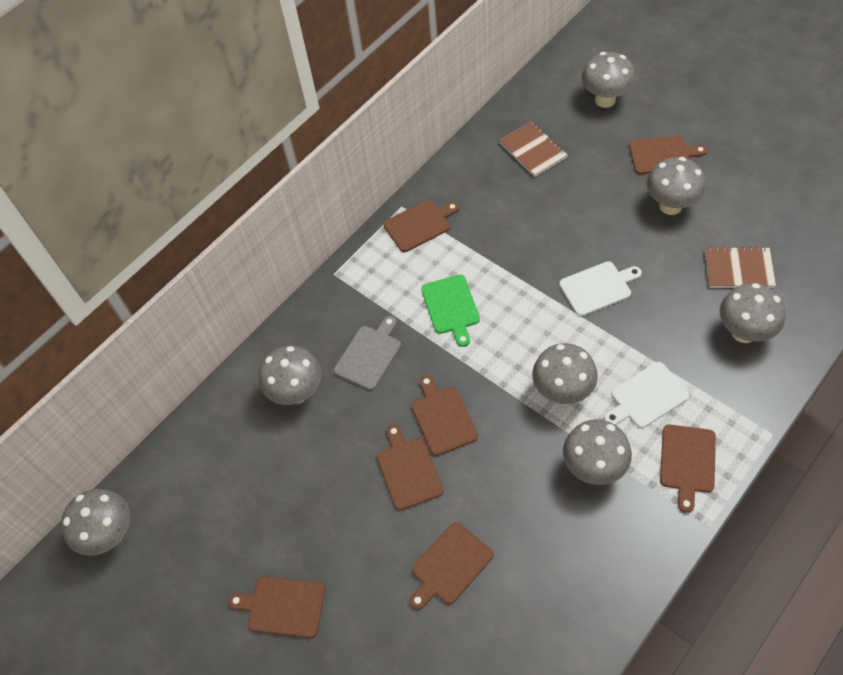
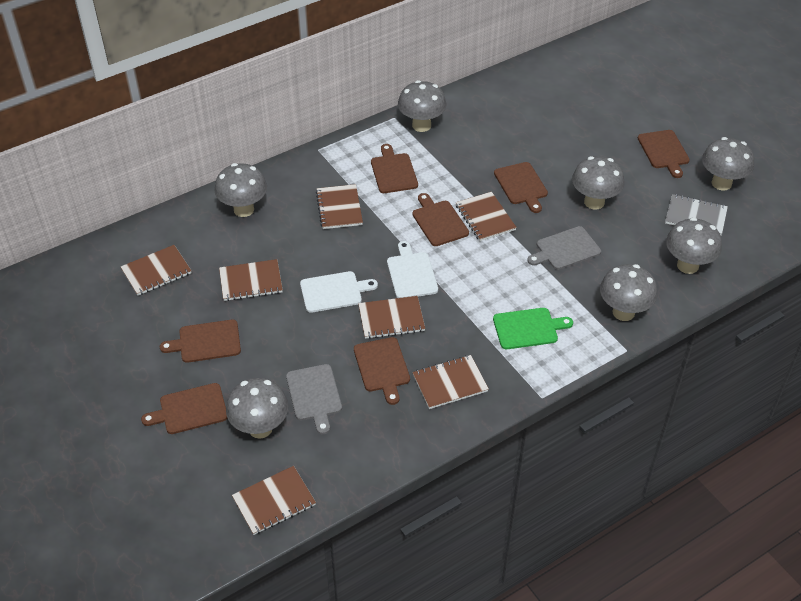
brown notebook: 2 -> 7
grey cutting board: 1 -> 2
grey notebook: 0 -> 1

